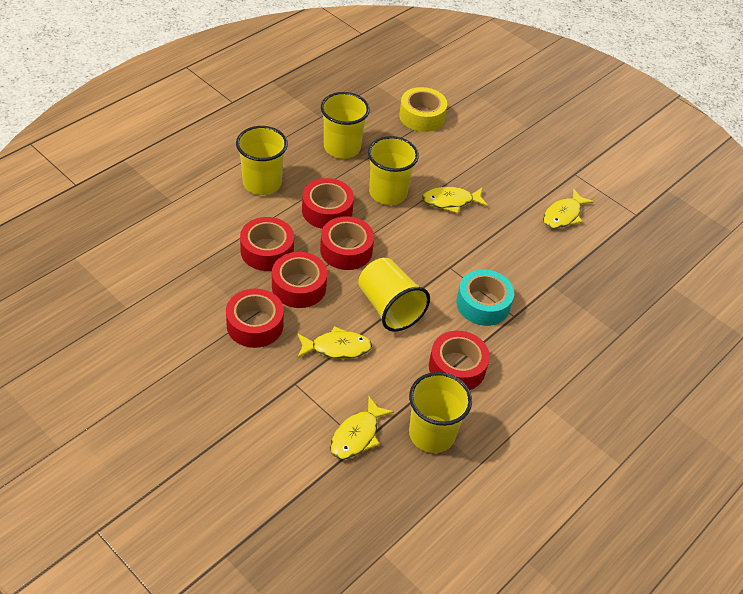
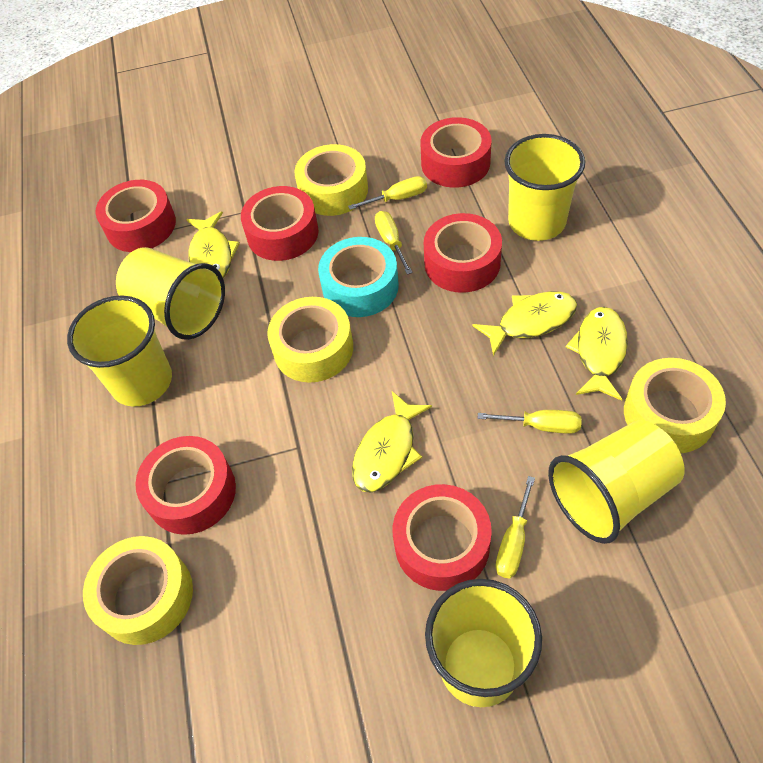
yellow screwdriver: 0 -> 4
yellow tape: 1 -> 4

